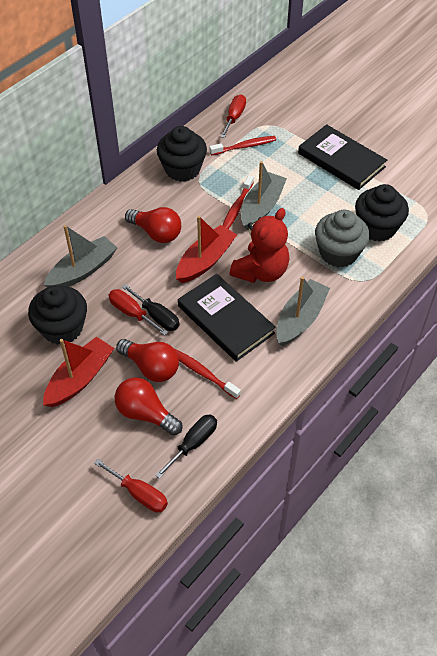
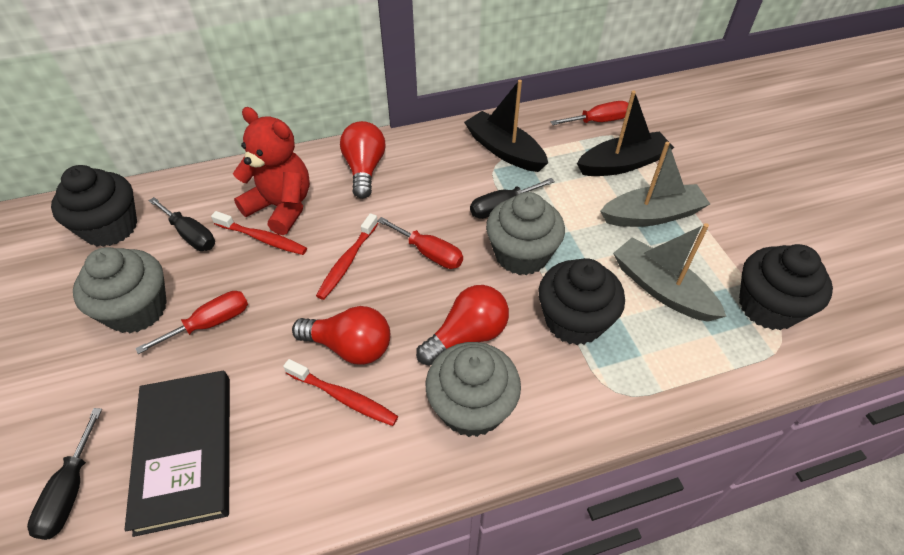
black boat: 0 -> 2
black book: 2 -> 1
black screwdriver: 2 -> 3
grey boat: 3 -> 2
grey cupcake: 1 -> 3
red boat: 2 -> 0

